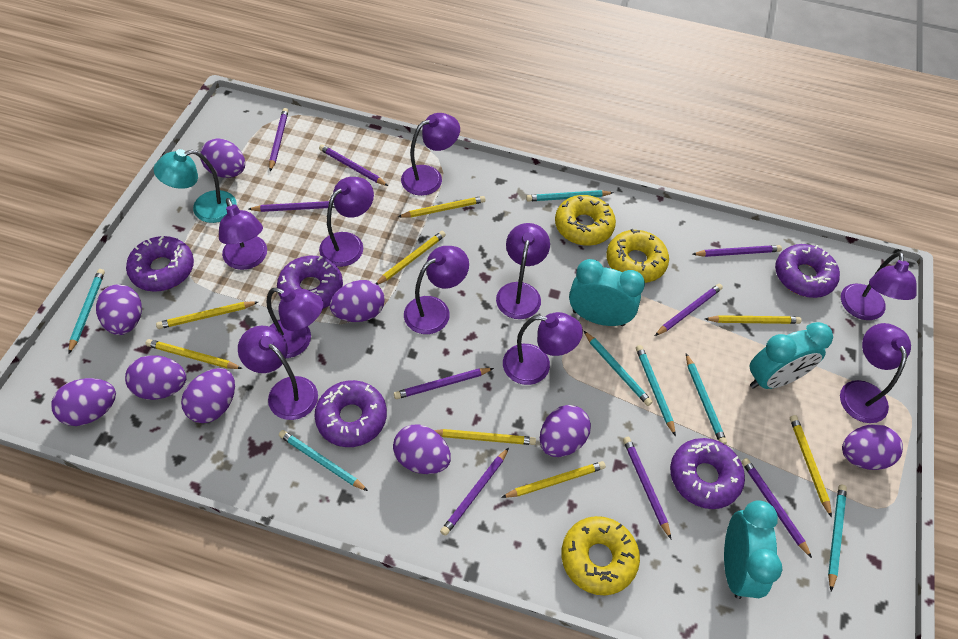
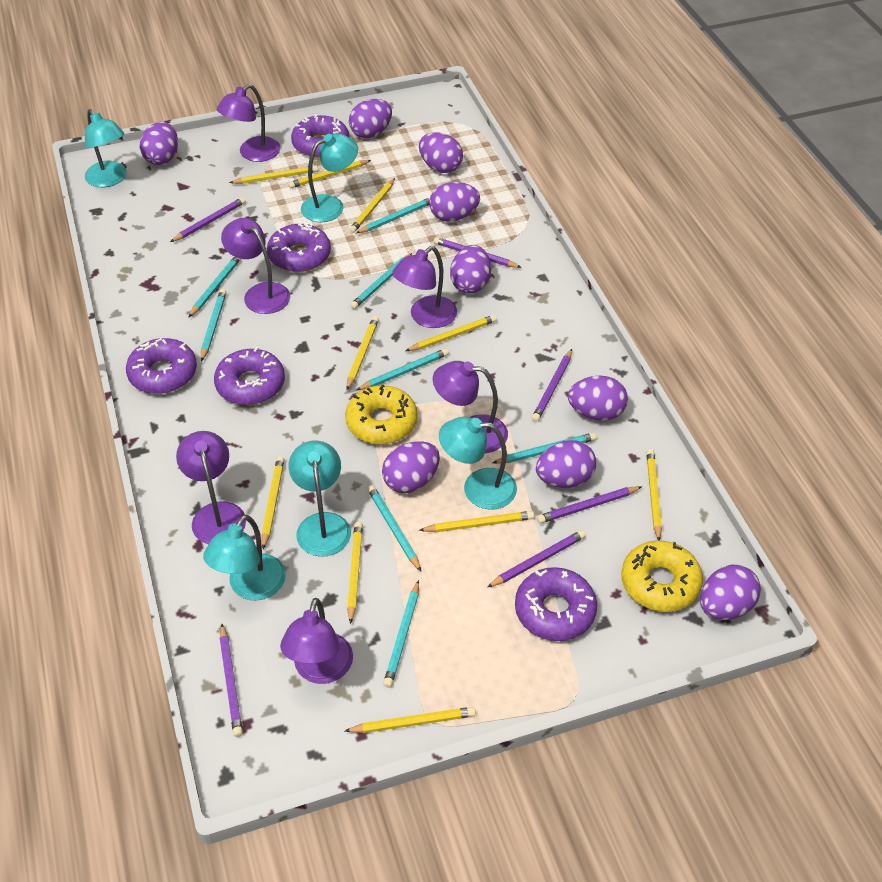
purple lamp: 10 -> 6
purple pencil: 9 -> 6
turquoise clock: 3 -> 0
turquoise lamp: 1 -> 5
turquoise pencil: 7 -> 8
yellow donut: 3 -> 2
yellow pencil: 8 -> 10

